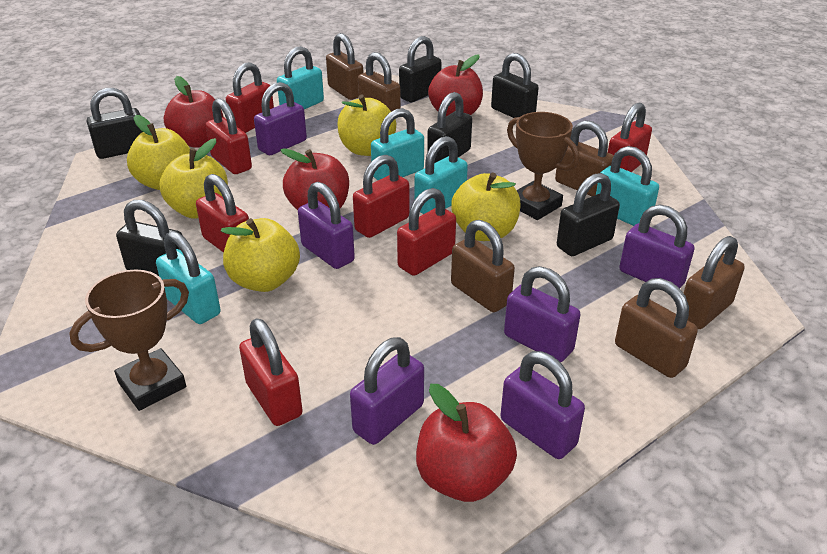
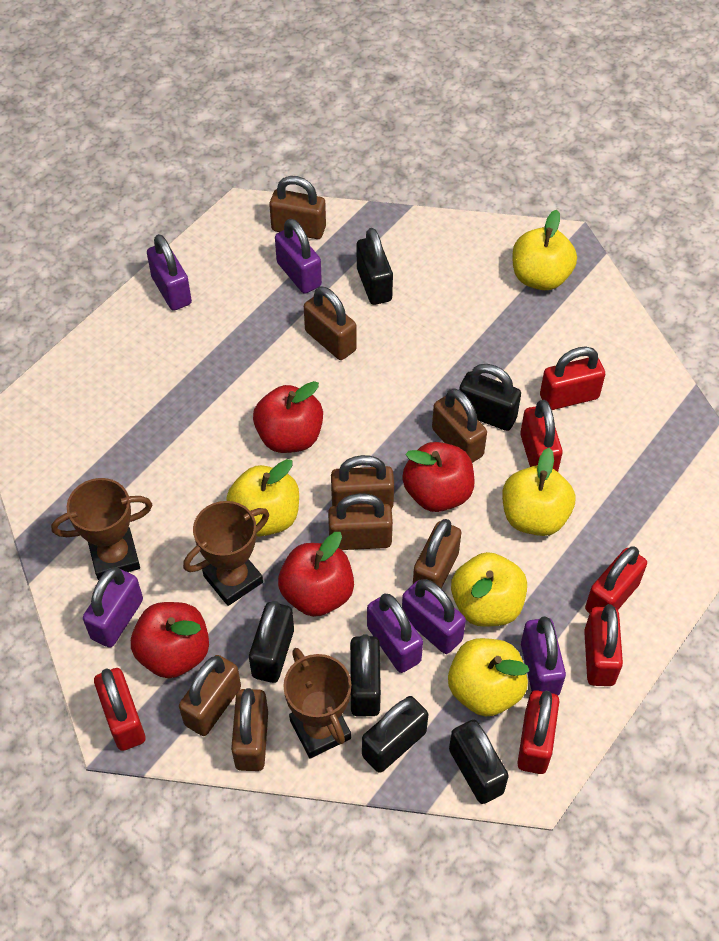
brown padlock: 6 -> 8
brown trophy: 2 -> 3
red padlock: 7 -> 6
turquoise padlock: 5 -> 0

